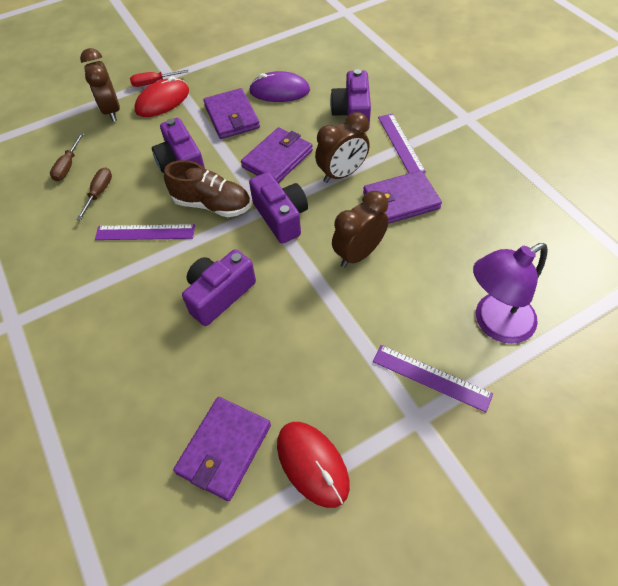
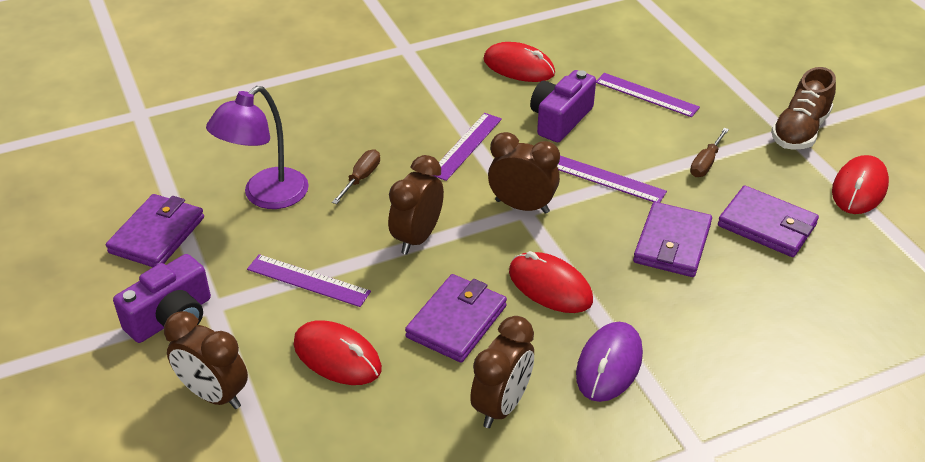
brown clock: 3 -> 4
purple camera: 4 -> 2
purple ruler: 3 -> 4
red mouse: 2 -> 4
red screwdriver: 1 -> 0

